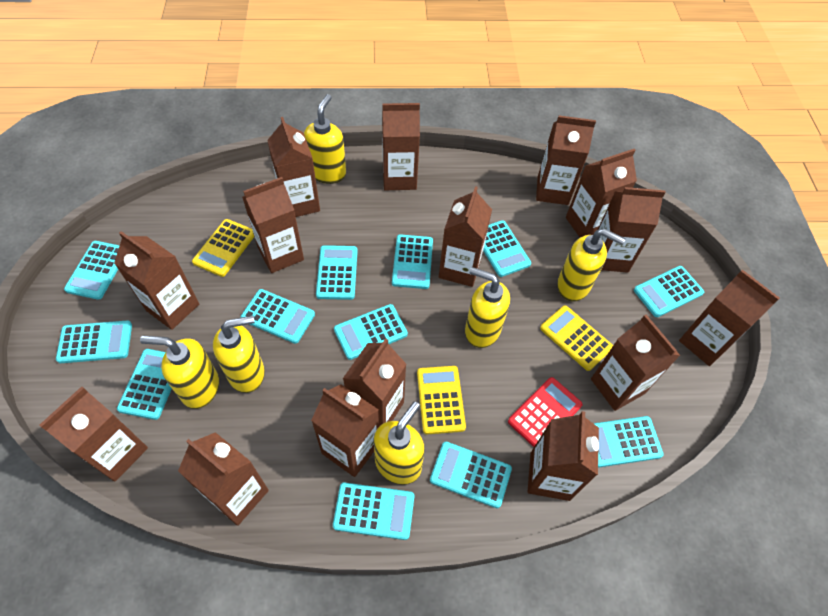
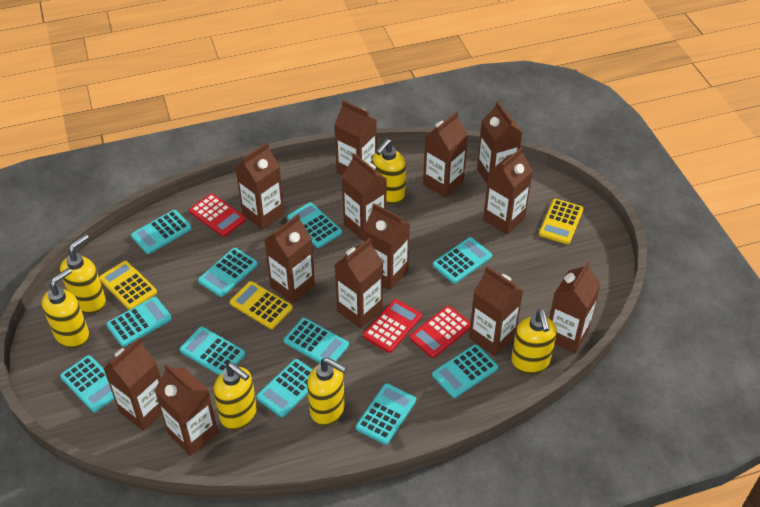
brown carton: 15 -> 13
red calculator: 1 -> 3
turquoise calculator: 12 -> 11

